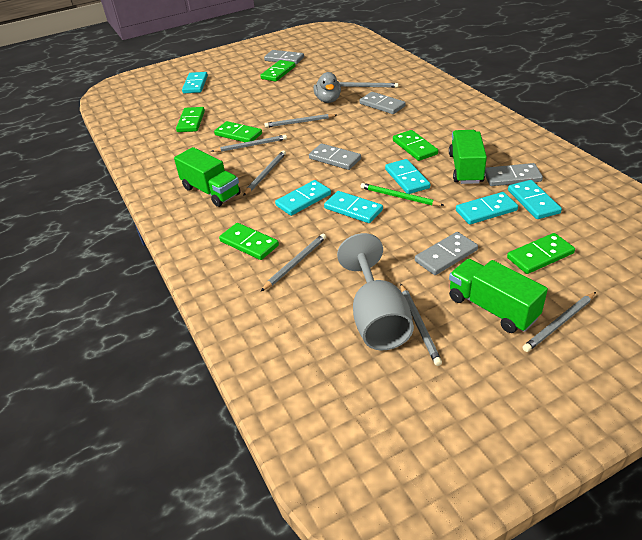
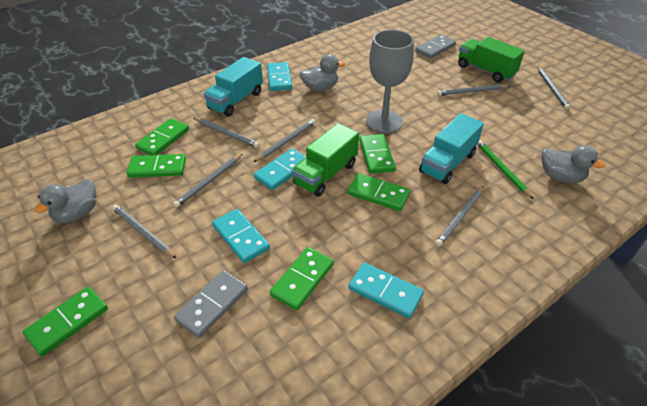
green truck: 3 -> 2
grey domino: 5 -> 2
grey duck: 1 -> 3
turquoise domino: 6 -> 4
turquoise truck: 0 -> 2

